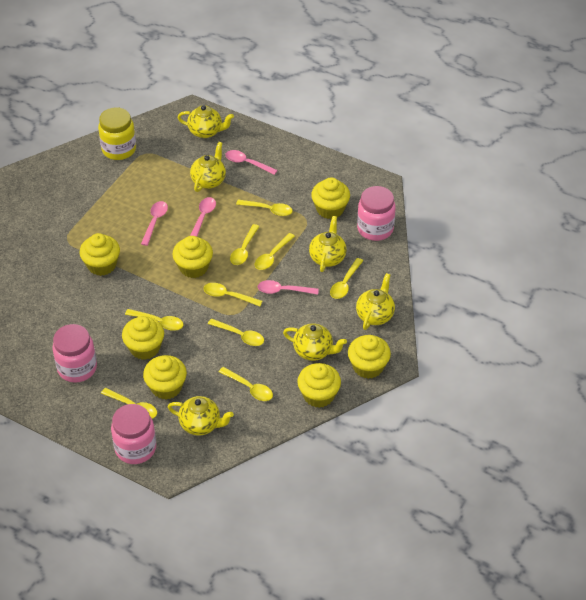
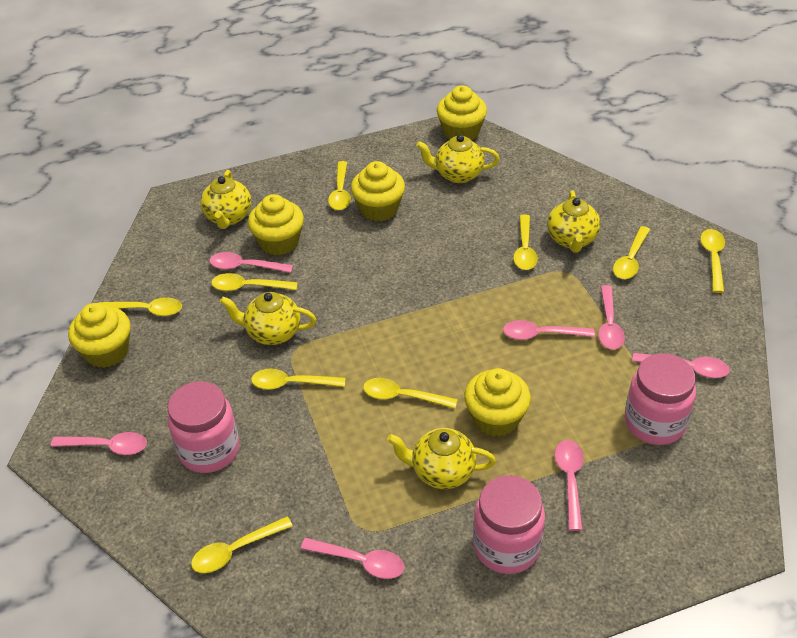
pink spoon: 4 -> 7
yellow cupcake: 7 -> 5
yellow jar: 1 -> 0
yellow teapot: 6 -> 5

